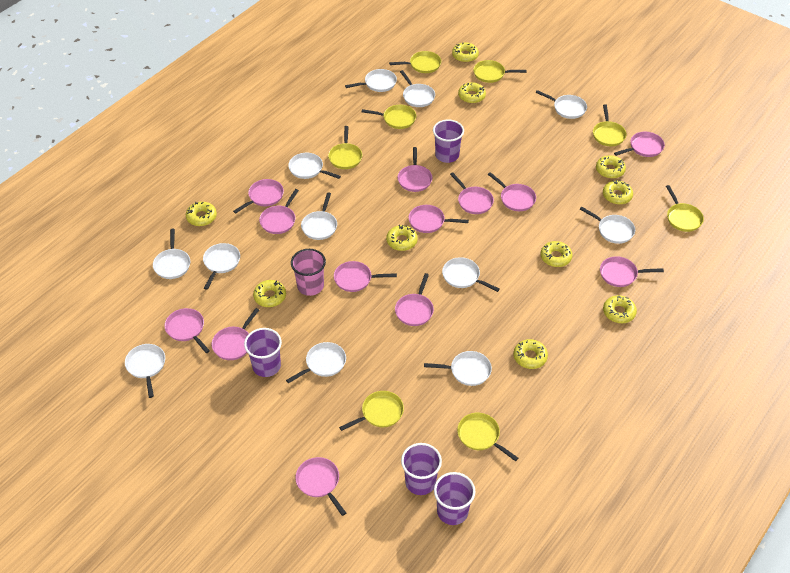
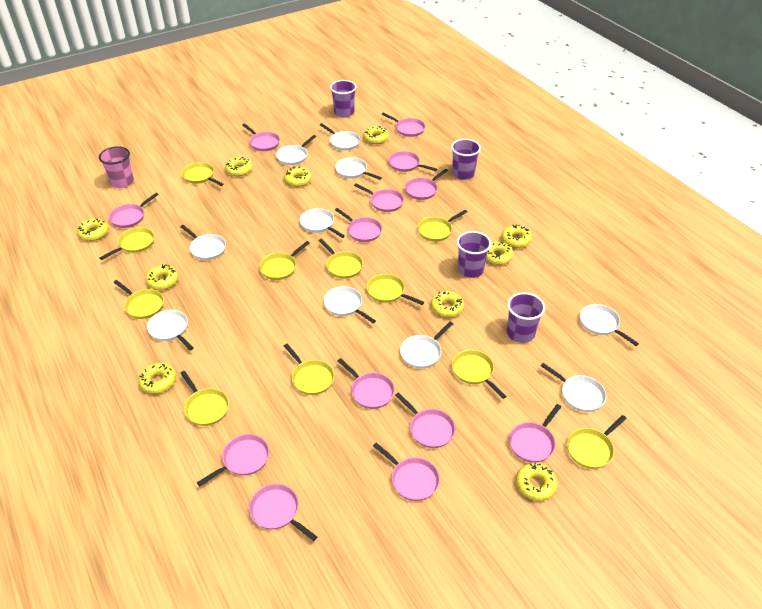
white pan: 12 -> 10
yellow pan: 8 -> 11

